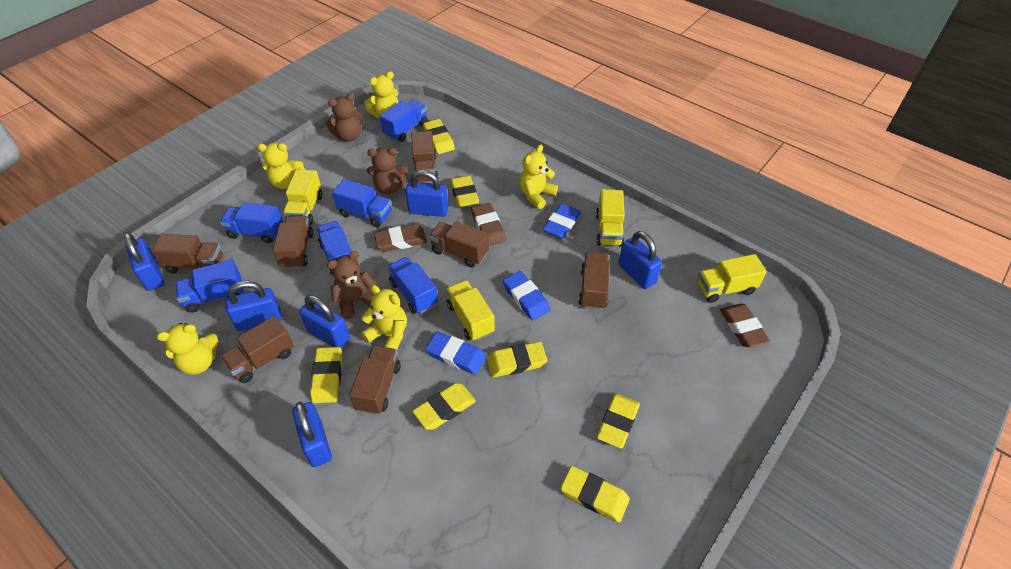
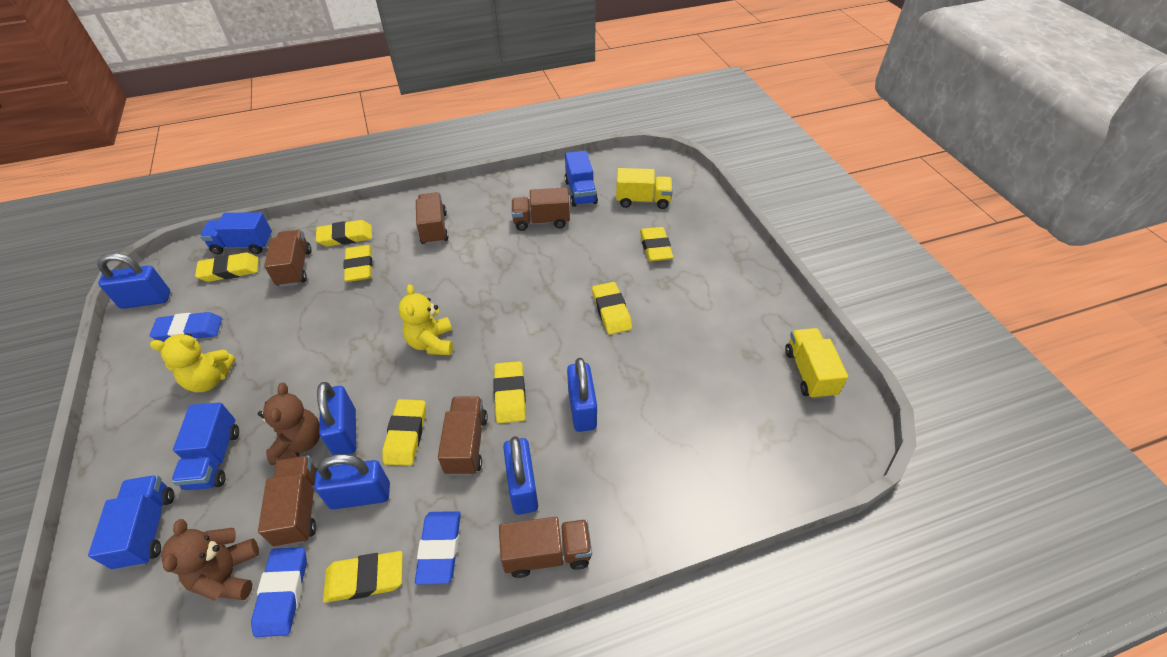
blue padlock: 6 -> 5
blue truck: 6 -> 4
brown eraser: 3 -> 0
brown teddy bear: 3 -> 2
brown truck: 7 -> 6
yellow eraser: 7 -> 8
yellow teddy bear: 5 -> 2
yellow truck: 4 -> 2

